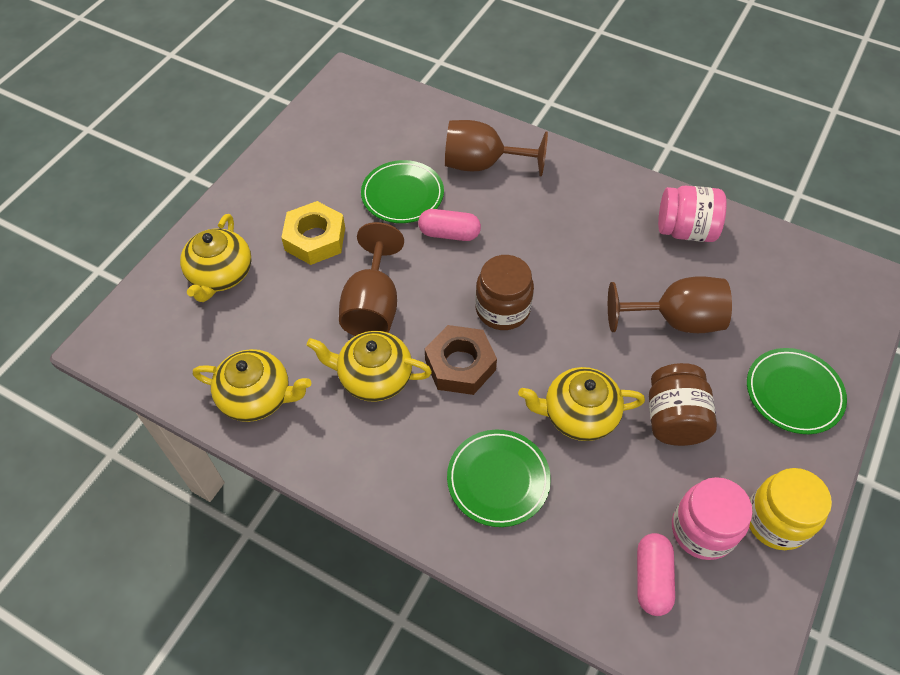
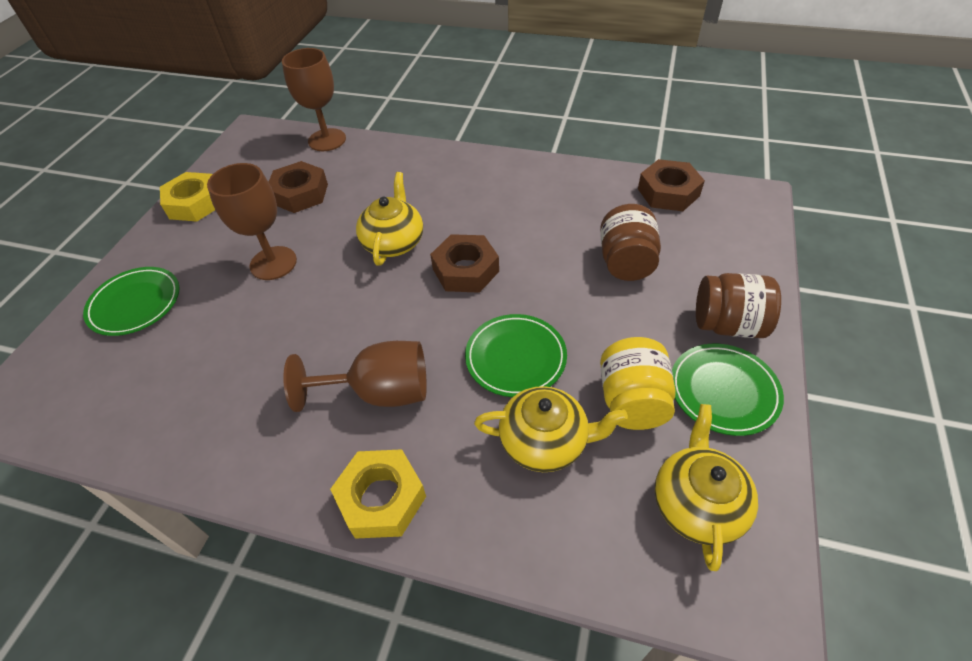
brown nut: 1 -> 3
pink capsule: 2 -> 0
pink jar: 2 -> 0
yellow nut: 1 -> 2
yellow teapot: 4 -> 3

